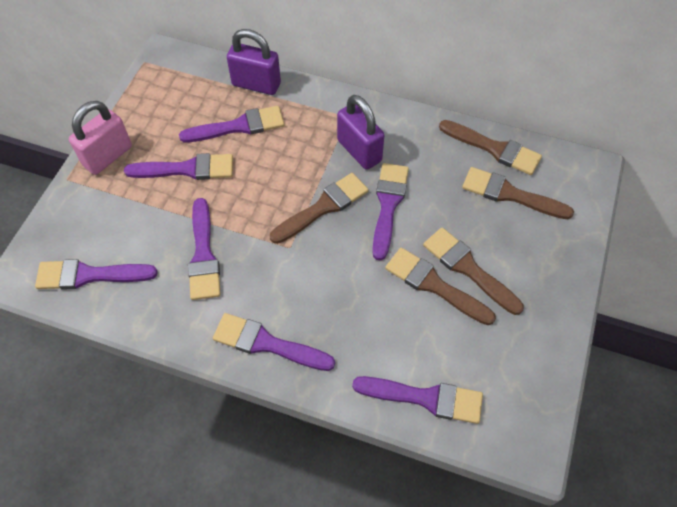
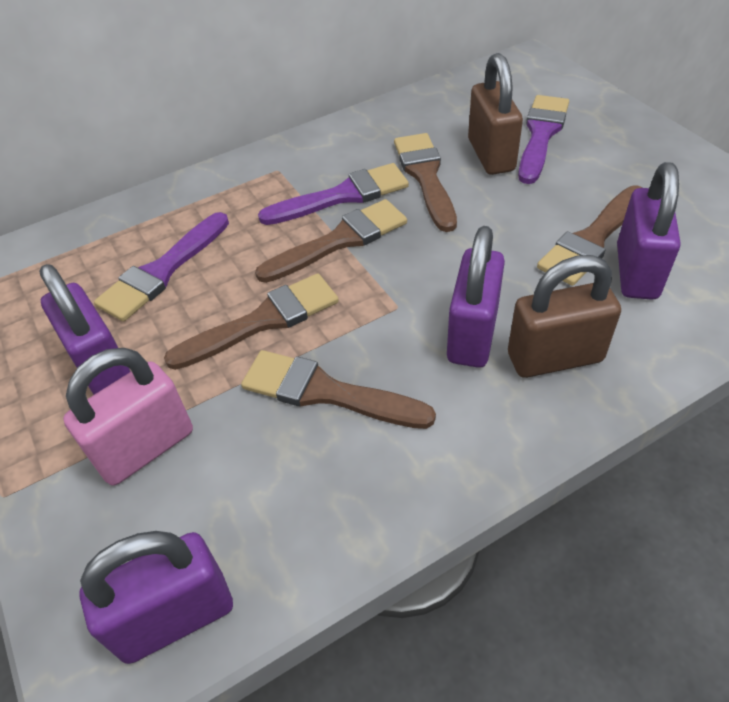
brown padlock: 0 -> 2
purple brush: 7 -> 3
purple padlock: 2 -> 4

